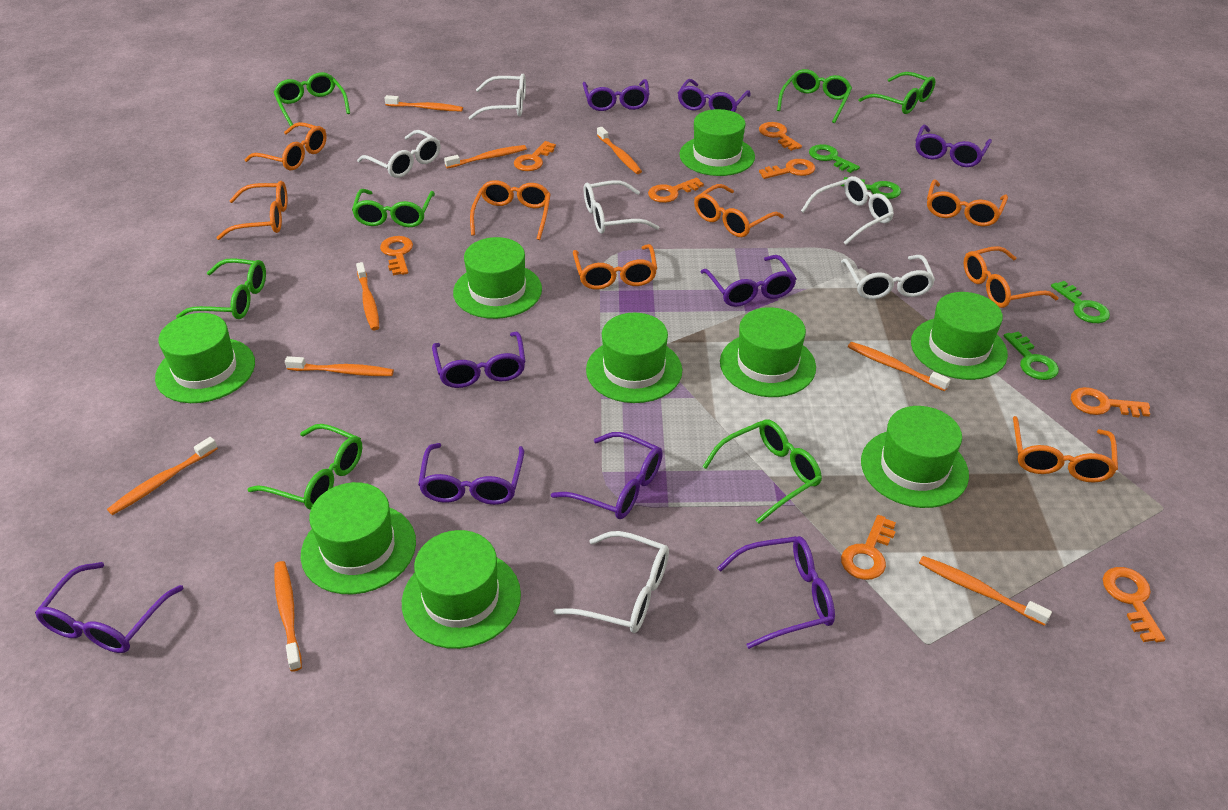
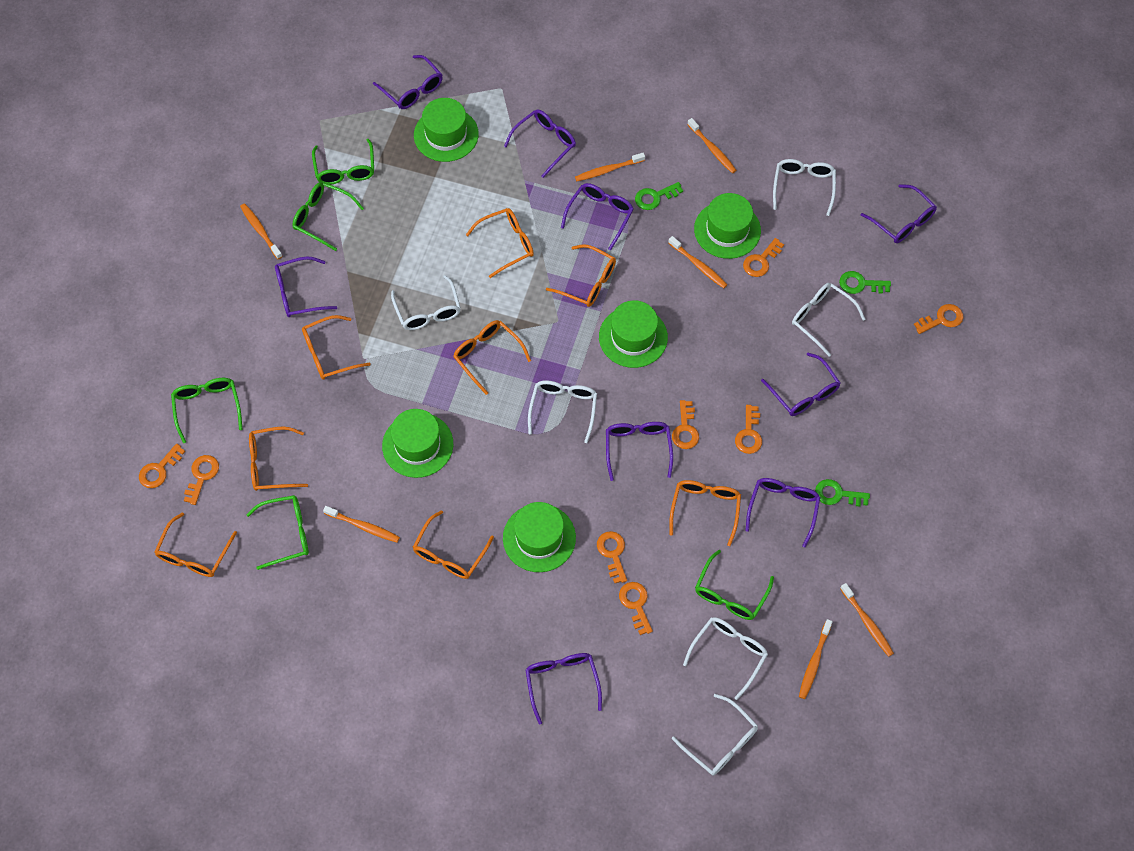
green glasses: 7 -> 5
green hat: 9 -> 5
green key: 4 -> 3
orange toothbrush: 9 -> 7

